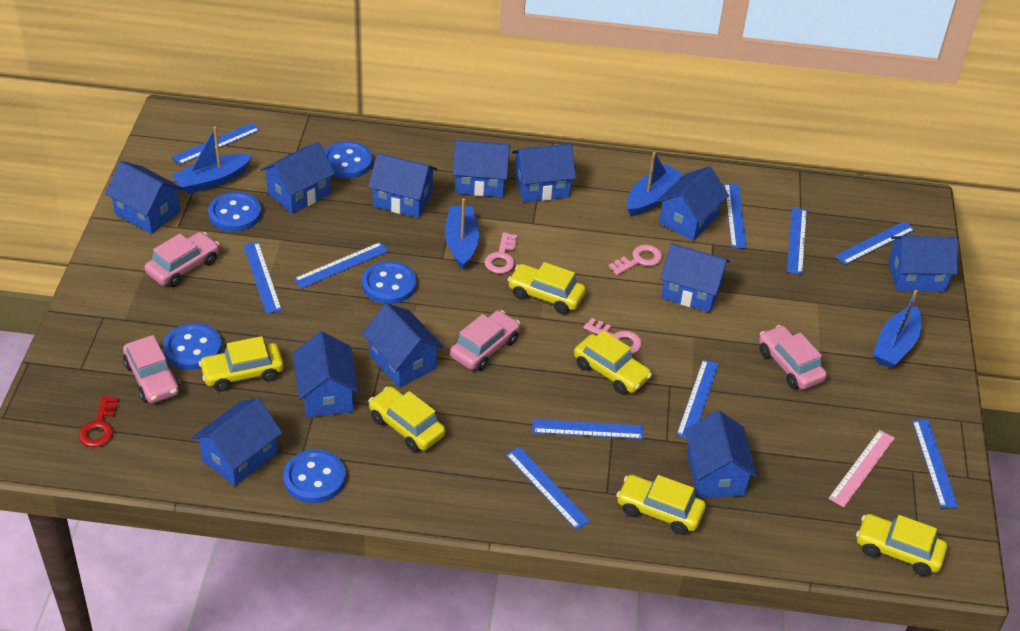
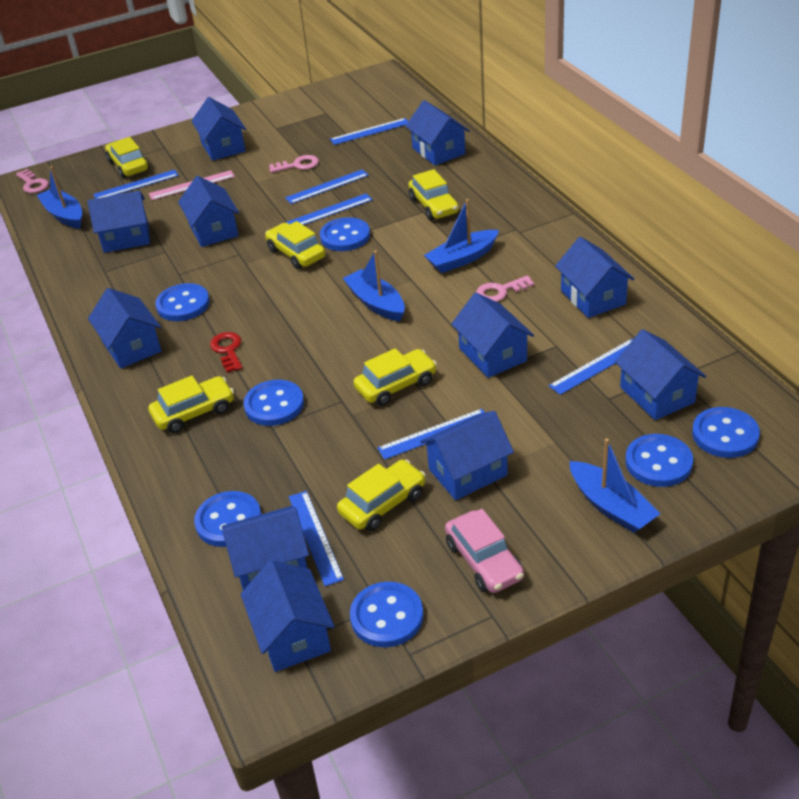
blue button: 5 -> 7
blue house: 12 -> 11
blue ruler: 10 -> 7
pink car: 4 -> 1

